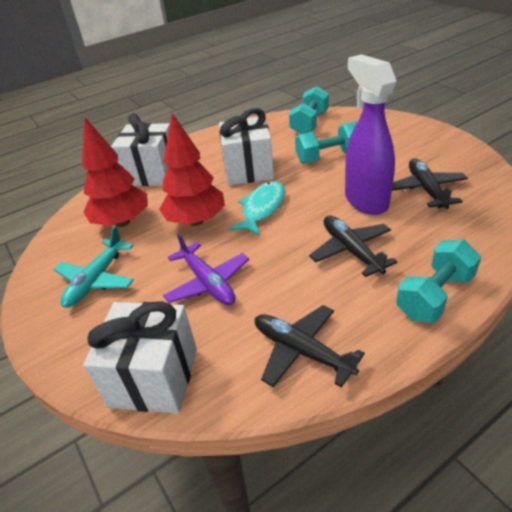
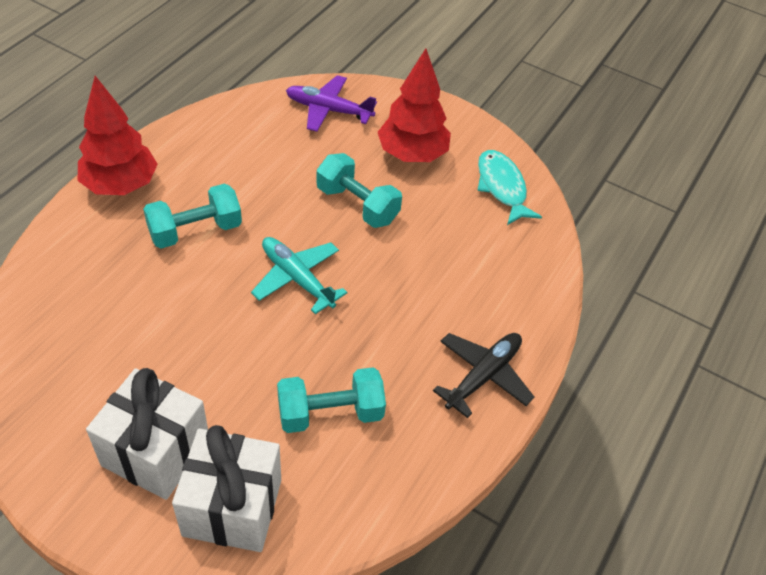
black plane: 3 -> 1
purple spray bottle: 1 -> 0
white gift: 3 -> 2

